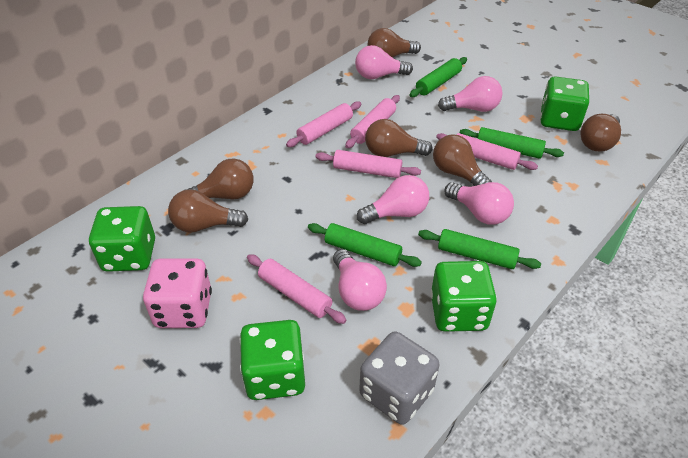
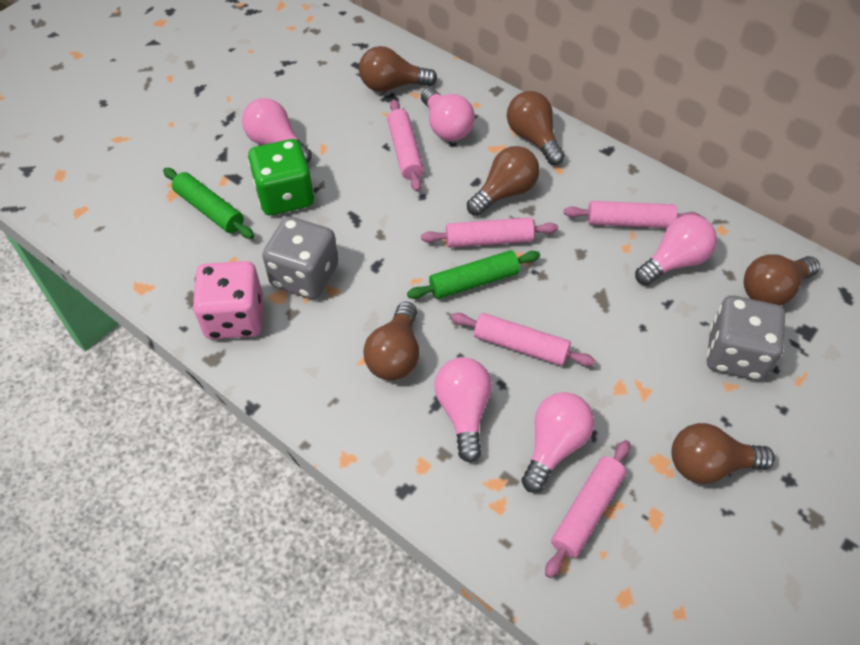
green dice: 4 -> 1
green rolling pin: 4 -> 2
grey dice: 1 -> 2

